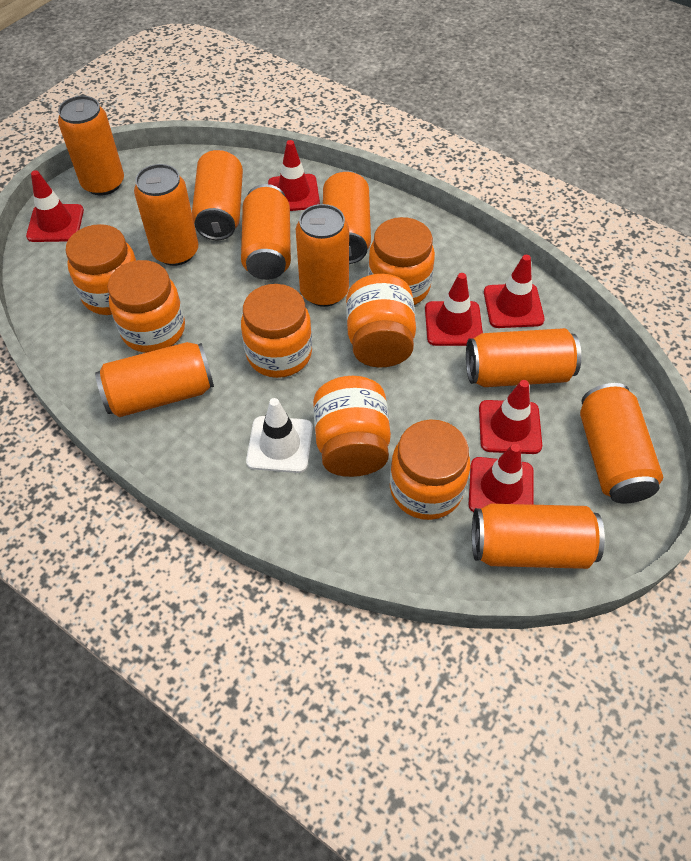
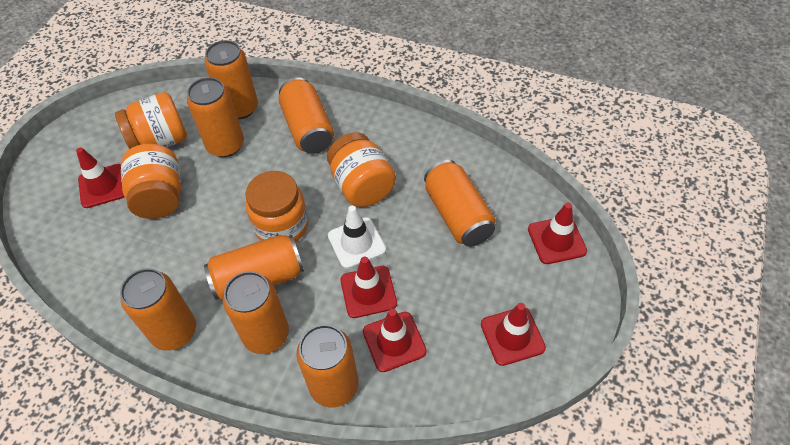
orange can: 10 -> 8
orange jar: 7 -> 4
red traffic cone: 6 -> 5

